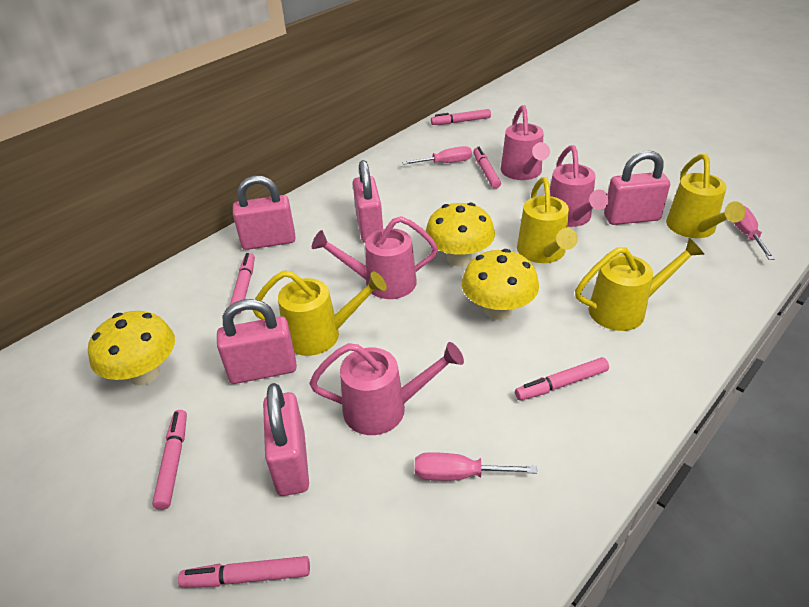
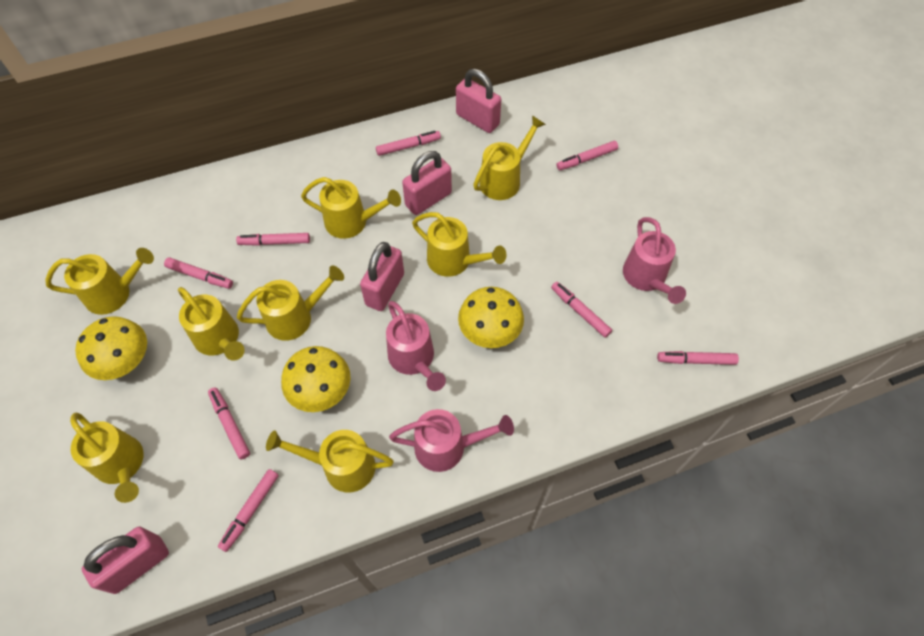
pink marker: 6 -> 8
pink padlock: 5 -> 4
pink screwdriver: 3 -> 0
pink watering can: 4 -> 3
yellow watering can: 4 -> 8

